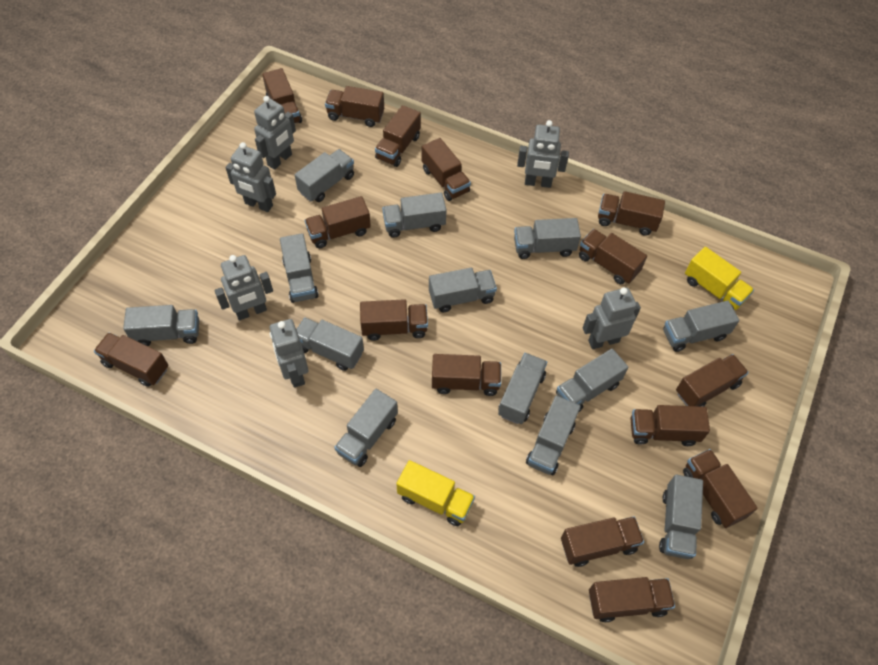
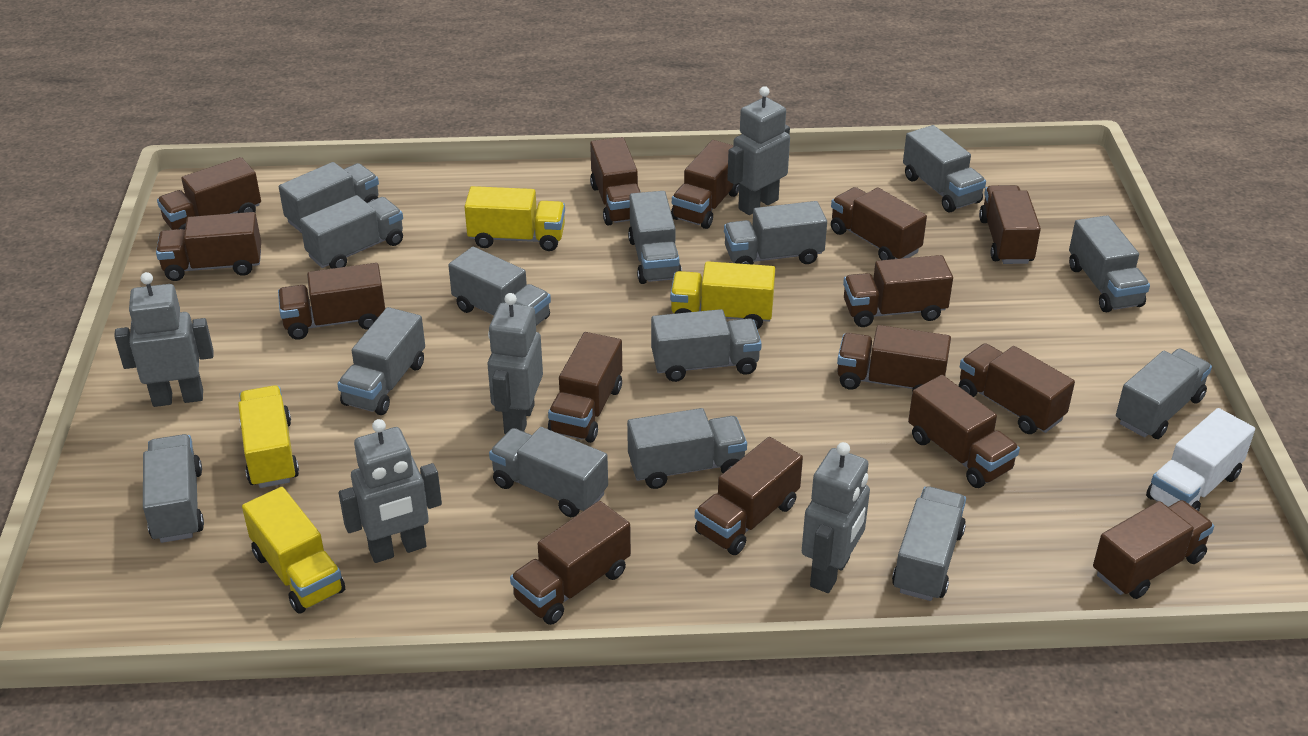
grey robot: 6 -> 5
grey truck: 13 -> 14
white truck: 0 -> 1
yellow truck: 2 -> 4

